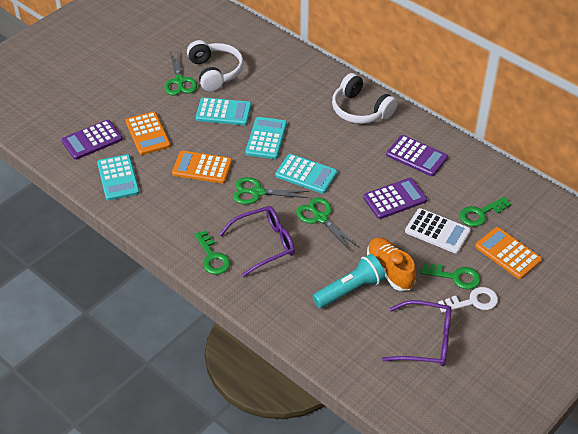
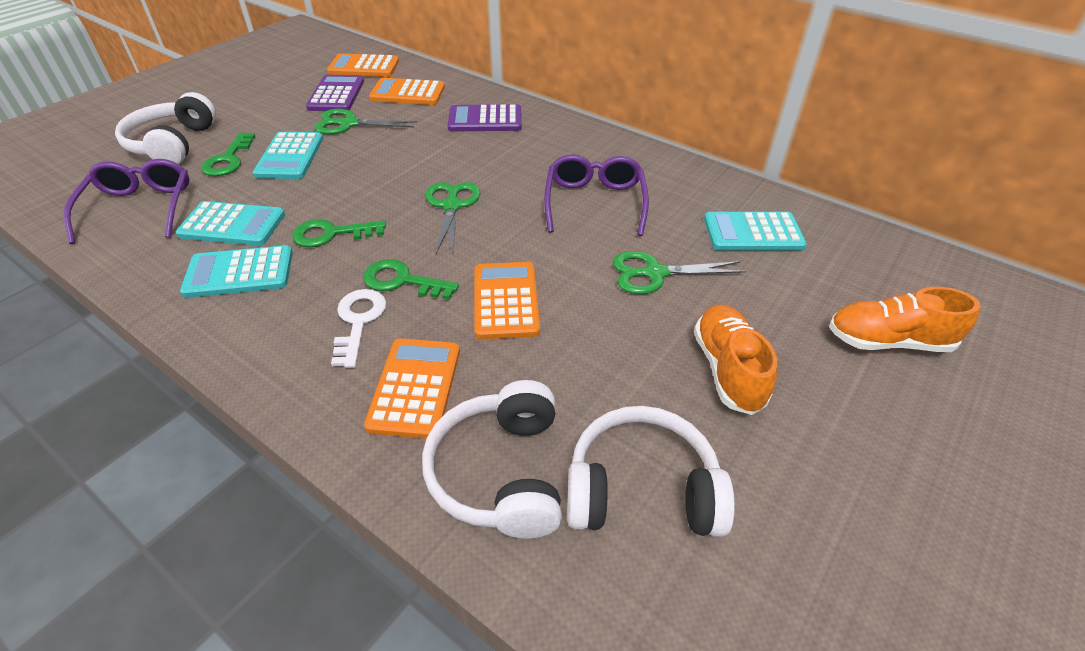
orange calculator: 3 -> 4
orange shoe: 1 -> 2
purple calculator: 3 -> 2
turquoise flashlight: 1 -> 0
white calculator: 1 -> 0
white headphones: 2 -> 3

